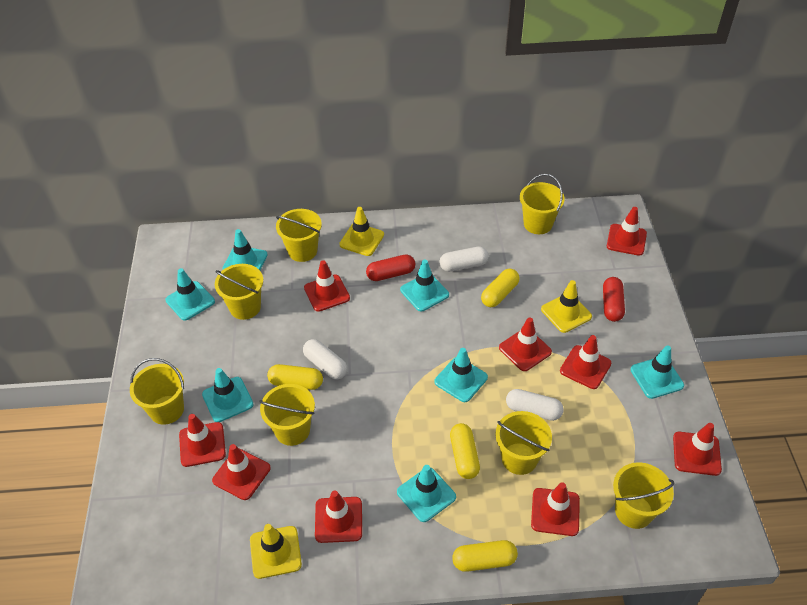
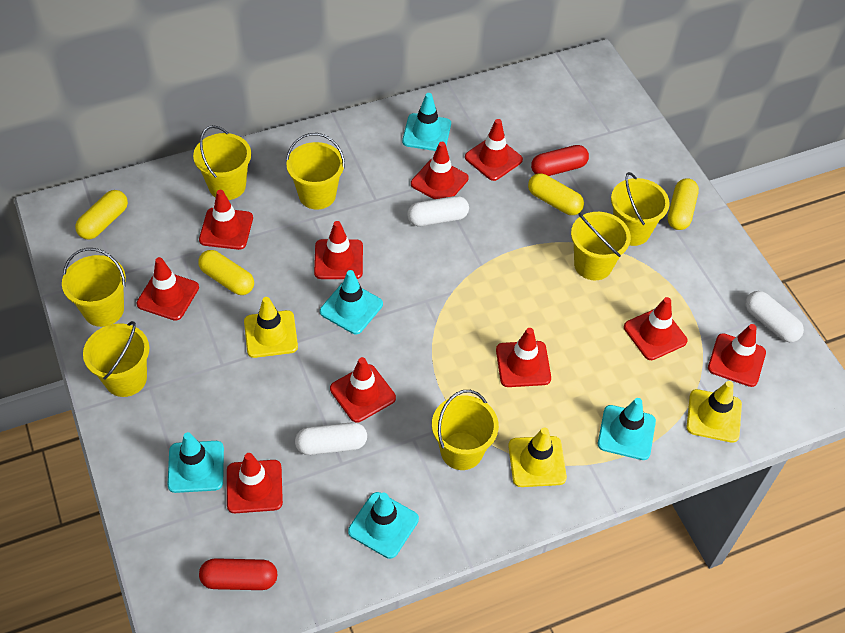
red traffic cone: 9 -> 10
turquoise traffic cone: 7 -> 5

